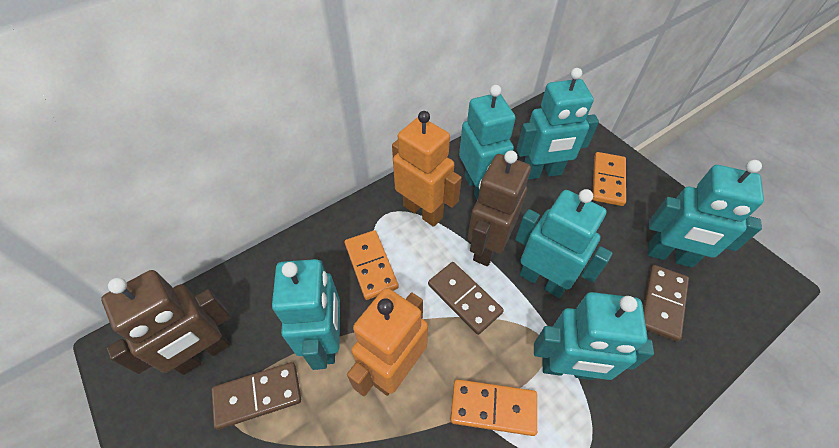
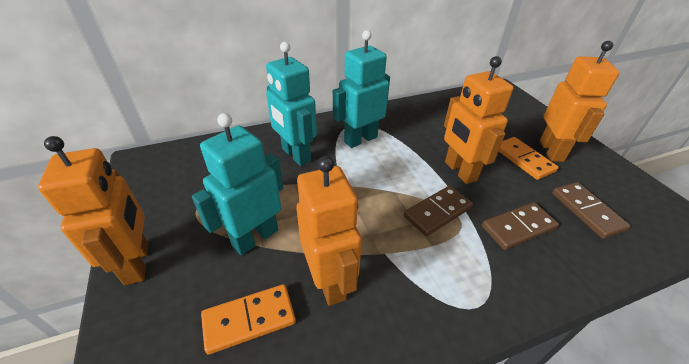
brown robot: 2 -> 0
orange domino: 3 -> 2
orange robot: 2 -> 4
turquoise robot: 6 -> 3

